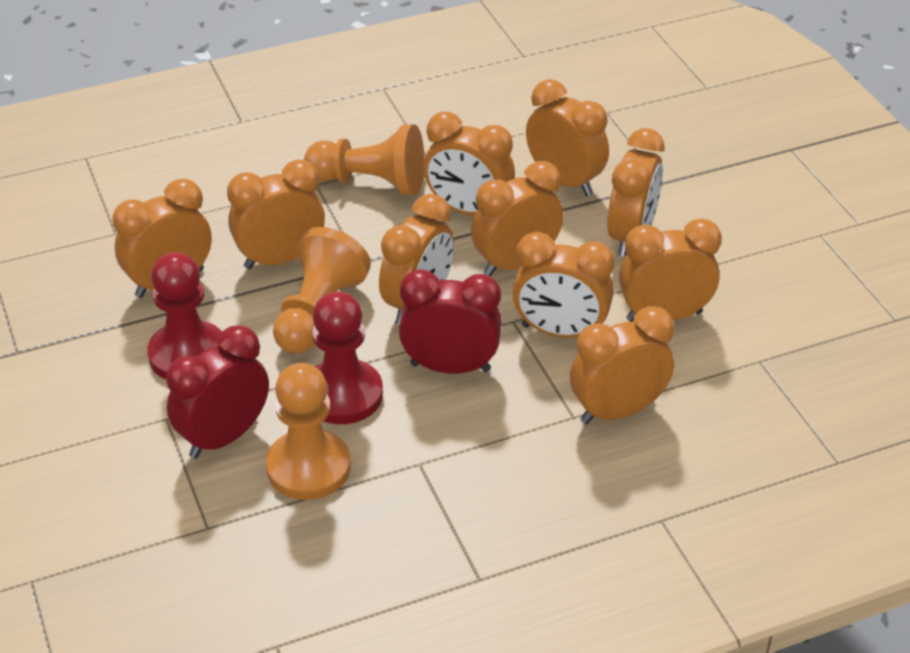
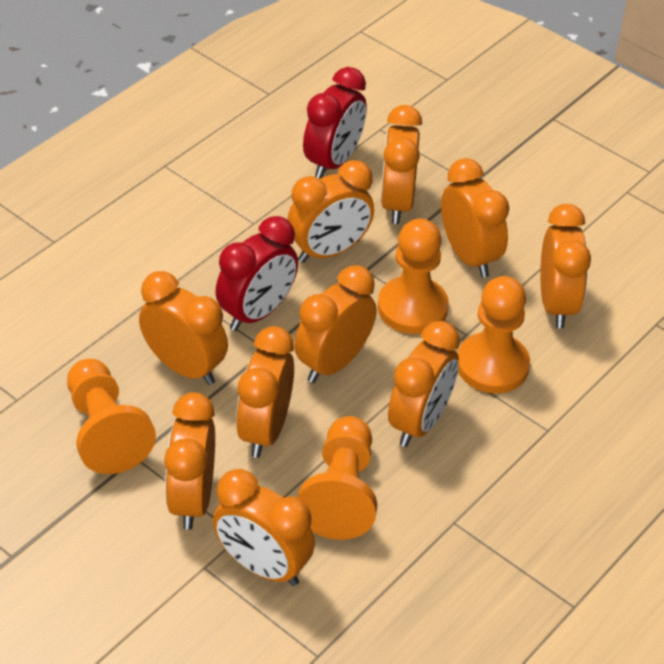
orange pawn: 3 -> 4
red pawn: 2 -> 0

